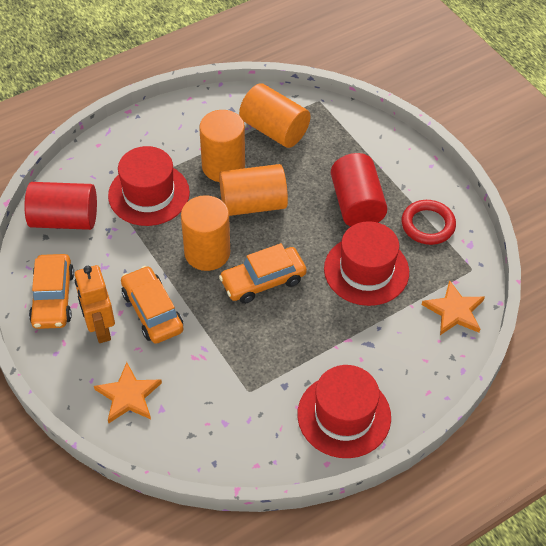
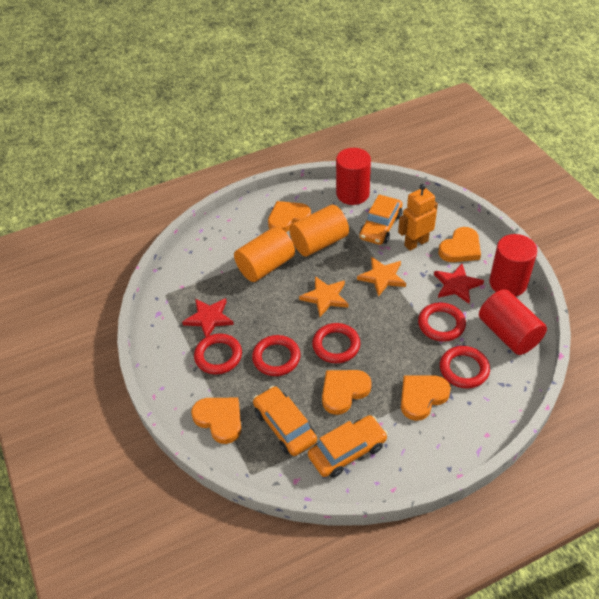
orange cylinder: 4 -> 2
orange heart: 0 -> 5
red cylinder: 2 -> 3
red hat: 3 -> 0
red ring: 1 -> 5
red star: 0 -> 2

